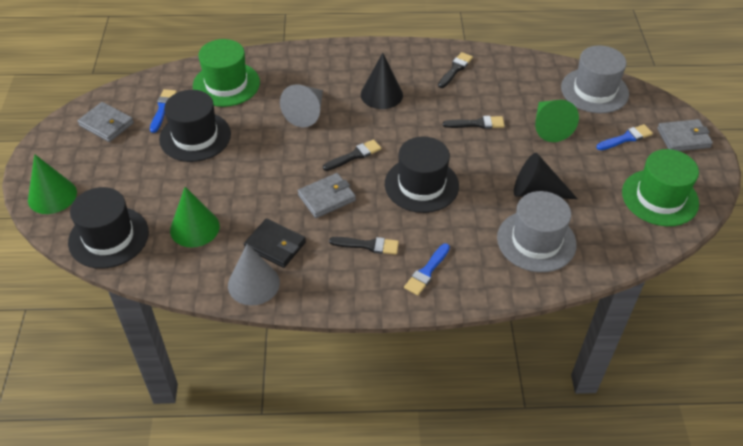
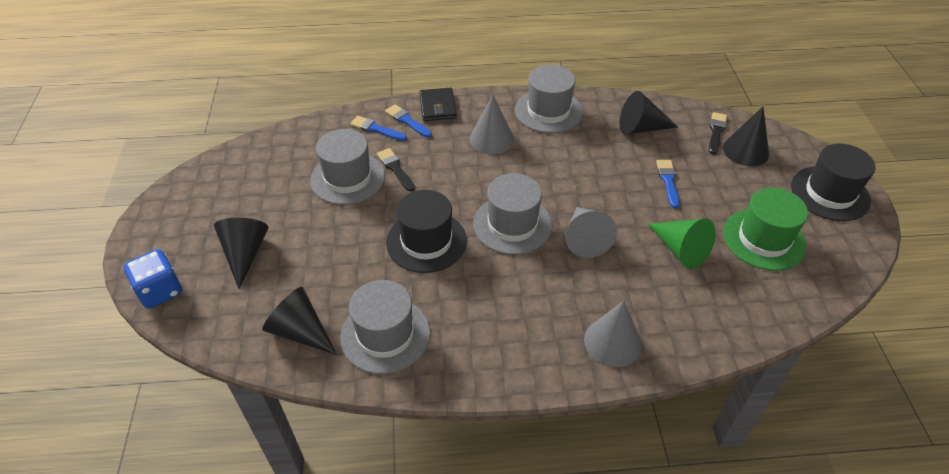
black brush: 4 -> 2
black cone: 2 -> 4
black hat: 3 -> 2
blue dice: 0 -> 1
green cone: 3 -> 1
green hat: 2 -> 1
grey cone: 2 -> 3
grey hat: 2 -> 4
grey wallet: 3 -> 0

